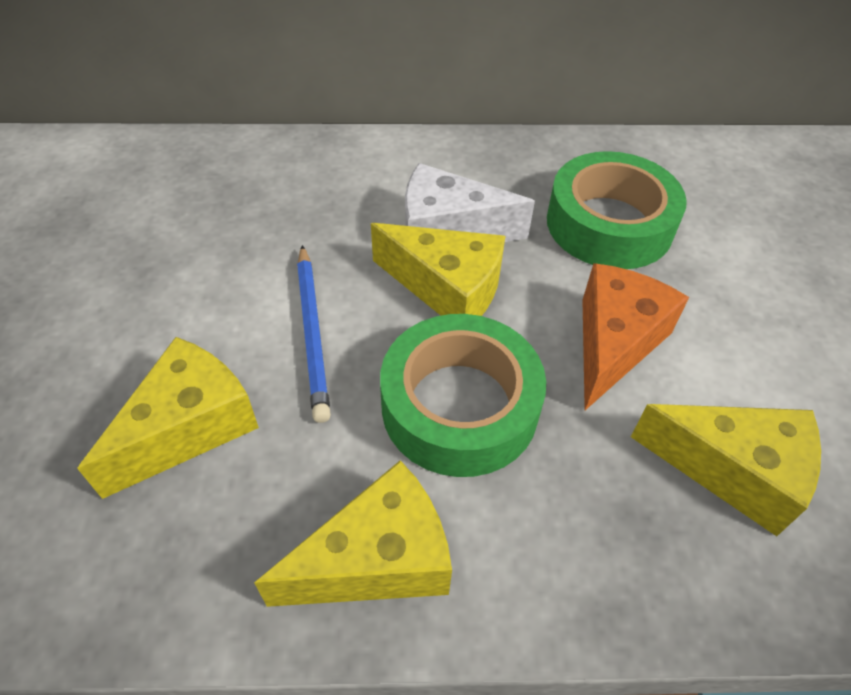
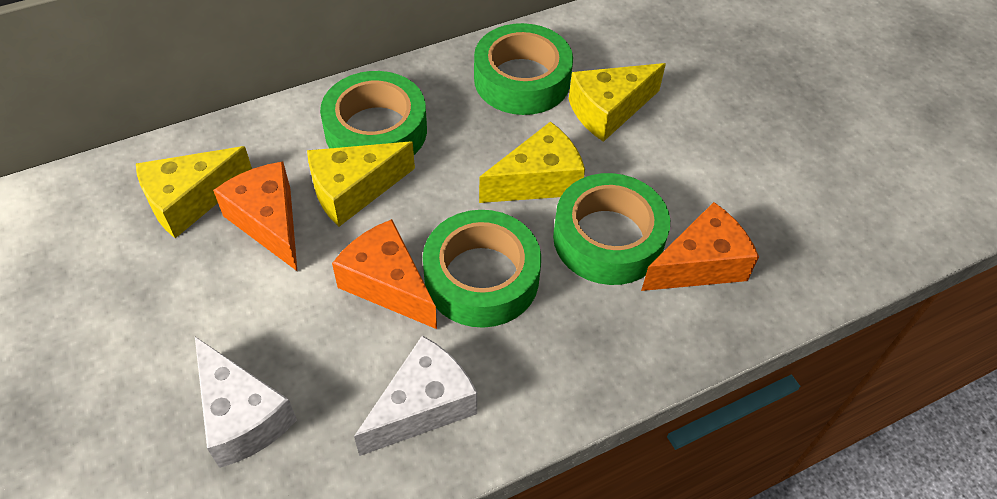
blue pencil: 1 -> 0
green tape: 2 -> 4
orange cheese: 1 -> 3
white cheese: 1 -> 2

